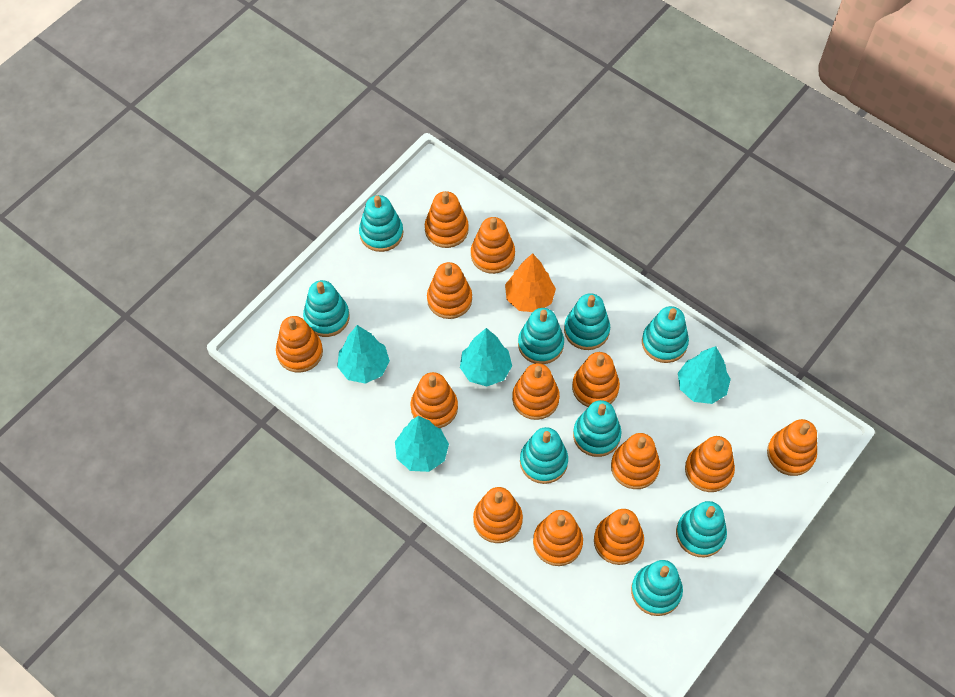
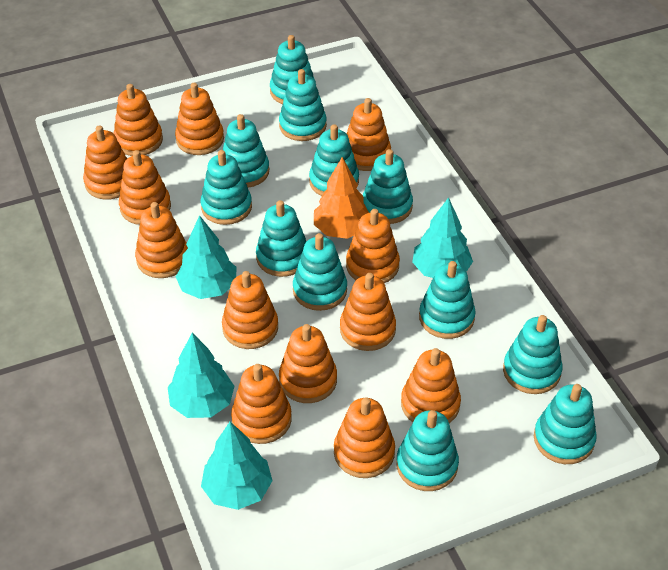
turquoise stacking toy: 9 -> 12

